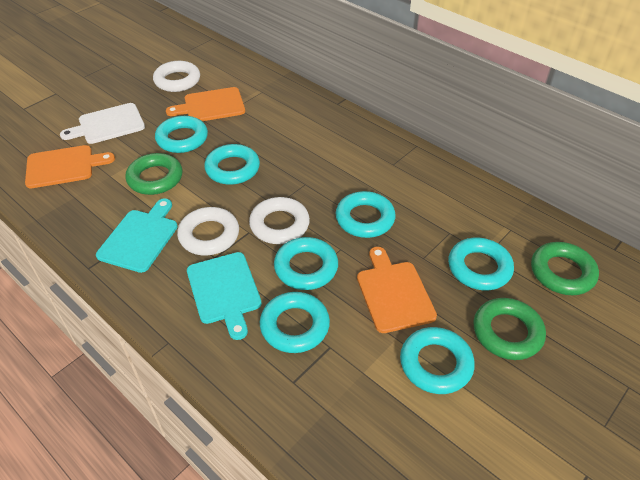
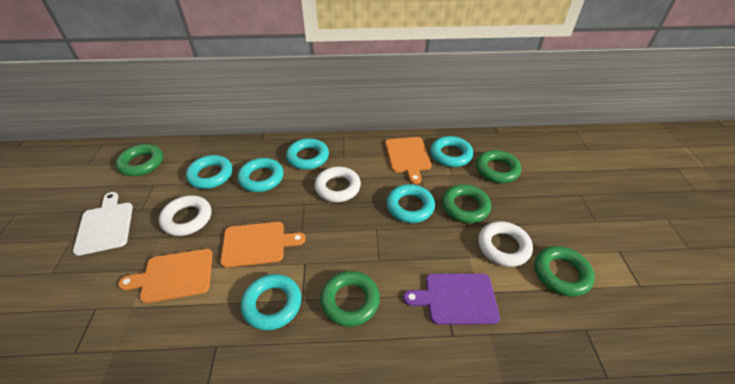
green ring: 3 -> 5
purple cutting board: 0 -> 1
turquoise cutting board: 2 -> 0
turquoise ring: 7 -> 6

